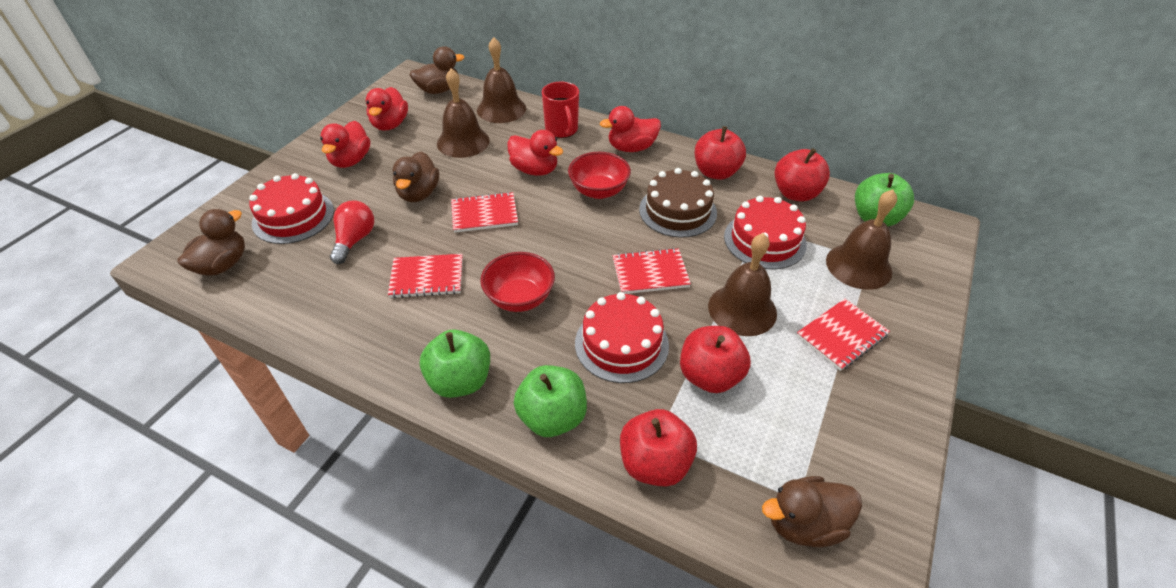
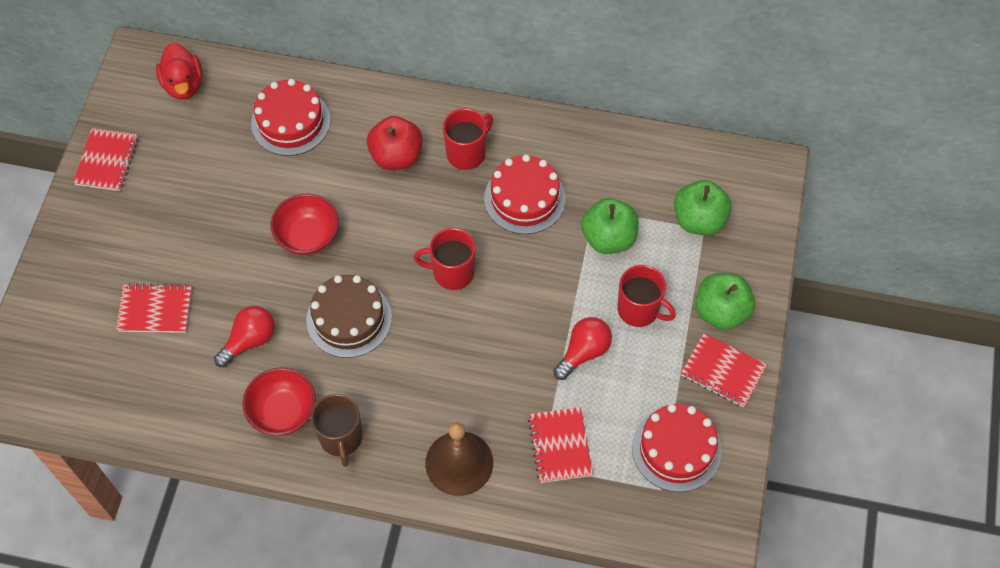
brown bell: 4 -> 1
brown duck: 4 -> 0
brown mug: 0 -> 1
red apple: 4 -> 1
red duck: 4 -> 1
red light bulb: 1 -> 2
red mug: 1 -> 3

